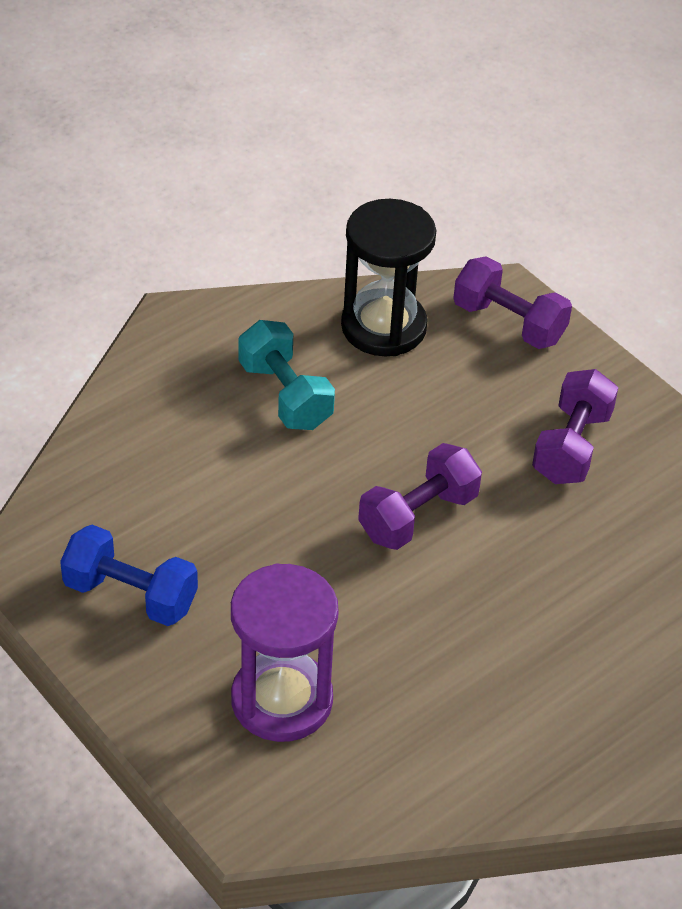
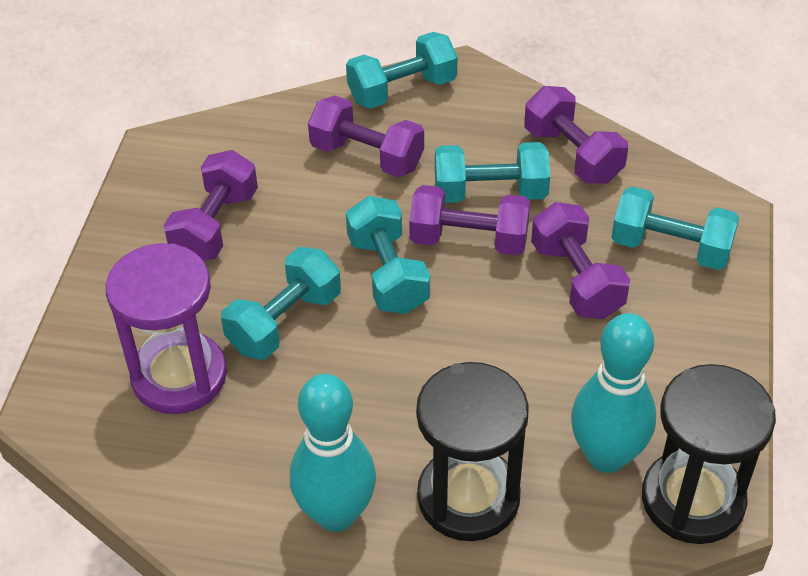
black hourglass: 1 -> 2
blue dumbbell: 1 -> 0
purple dumbbell: 3 -> 5
turquoise bowling pin: 0 -> 2
turquoise dumbbell: 1 -> 5

